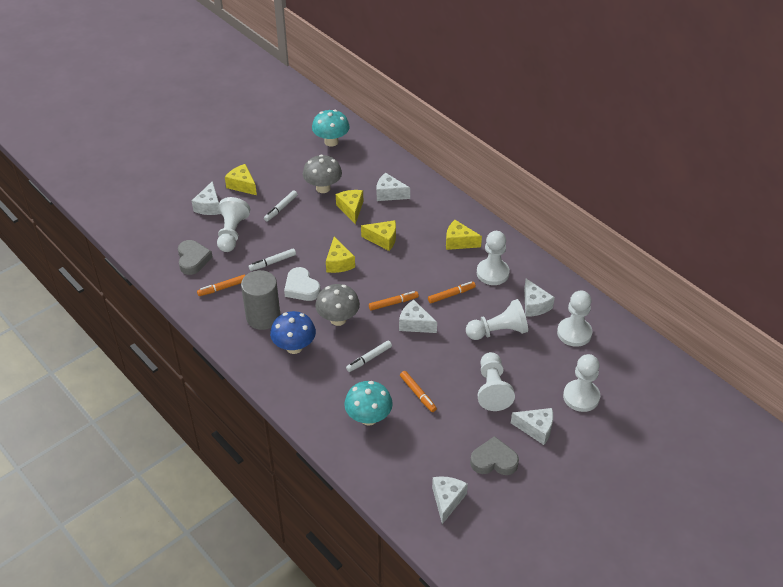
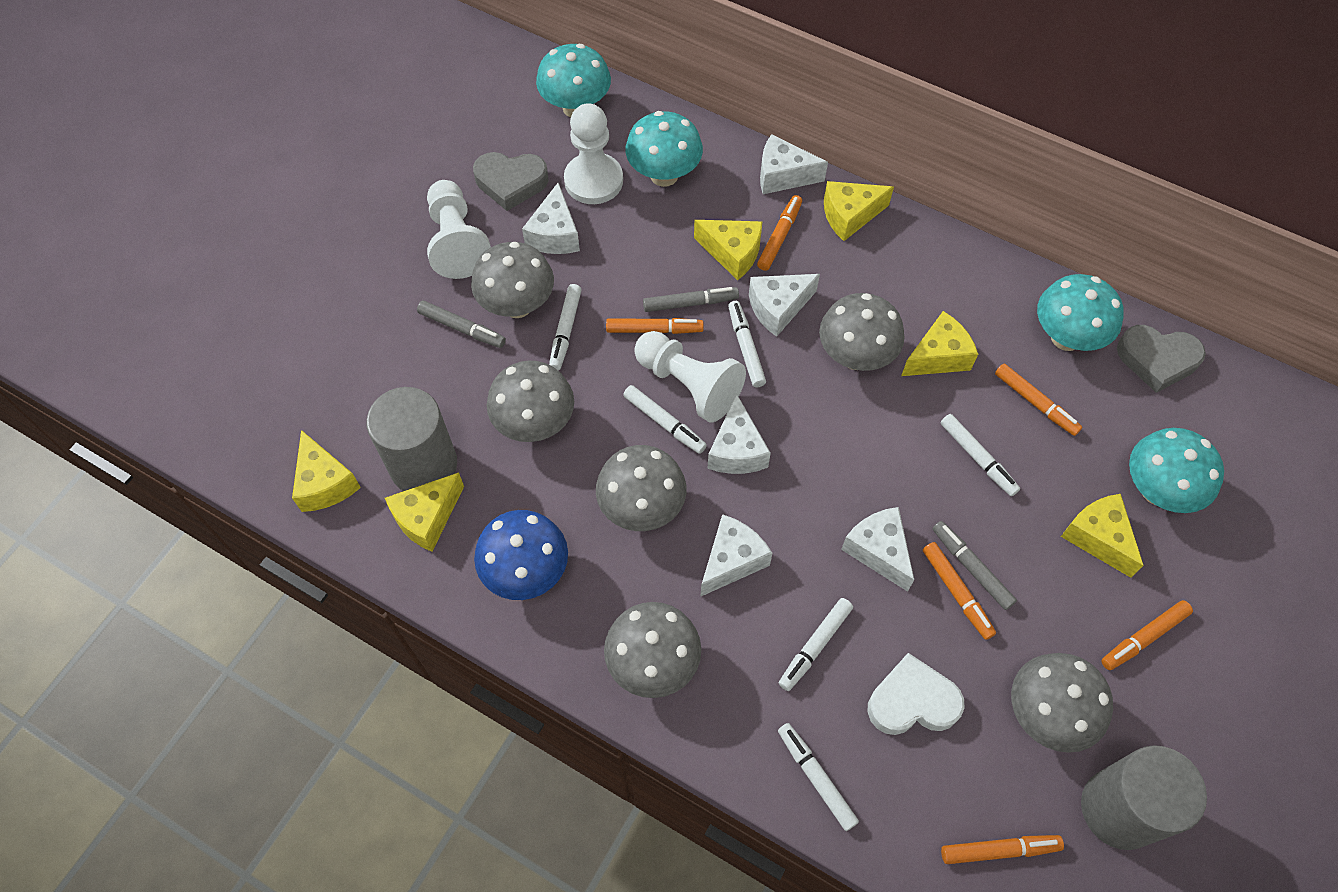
grey cylinder: 1 -> 2
grey marker: 0 -> 3
grey mushroom: 2 -> 6
orange marker: 4 -> 6
turquoise mushroom: 2 -> 4
white marker: 3 -> 6
white pawn: 6 -> 3
yellow cheese: 5 -> 6

